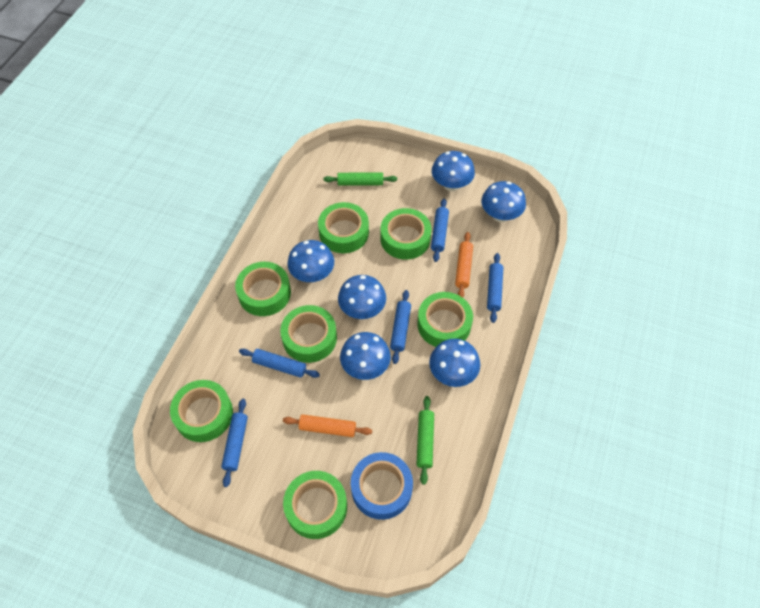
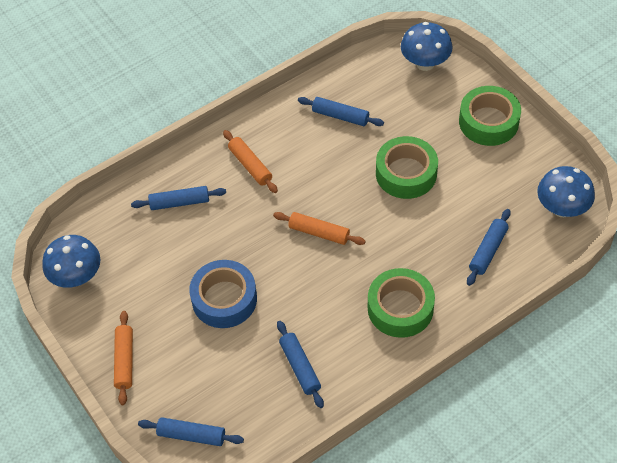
blue mushroom: 6 -> 3
green rolling pin: 2 -> 0
green tape: 7 -> 3
orange rolling pin: 2 -> 3

